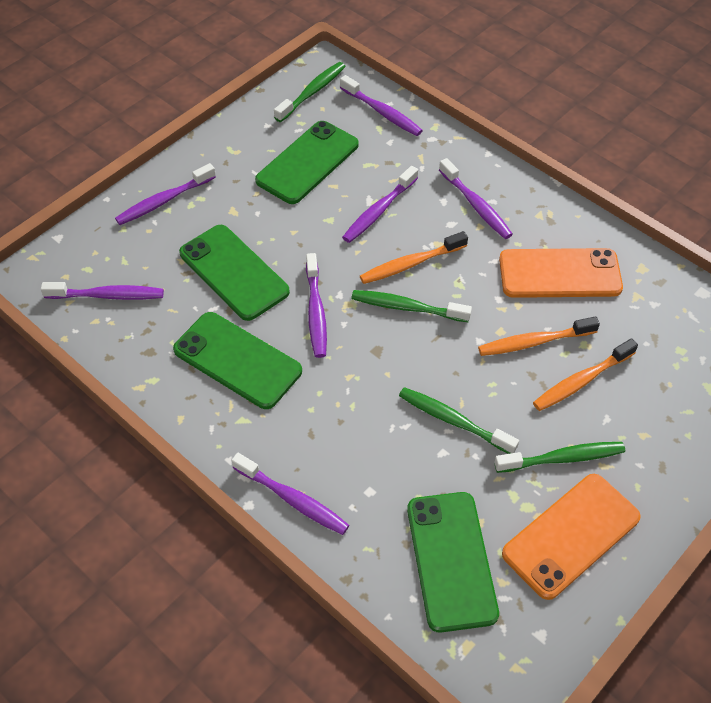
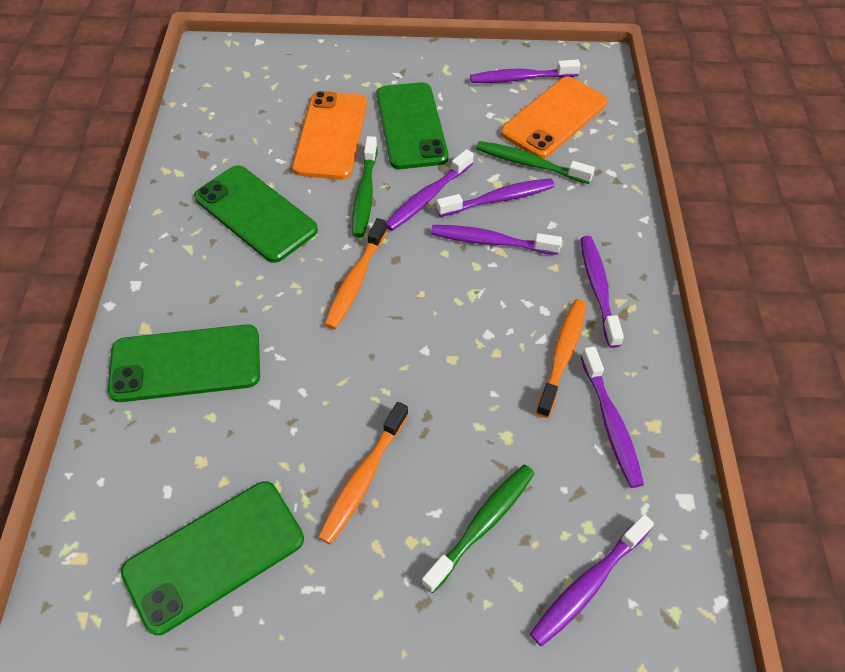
green toothbrush: 4 -> 3

